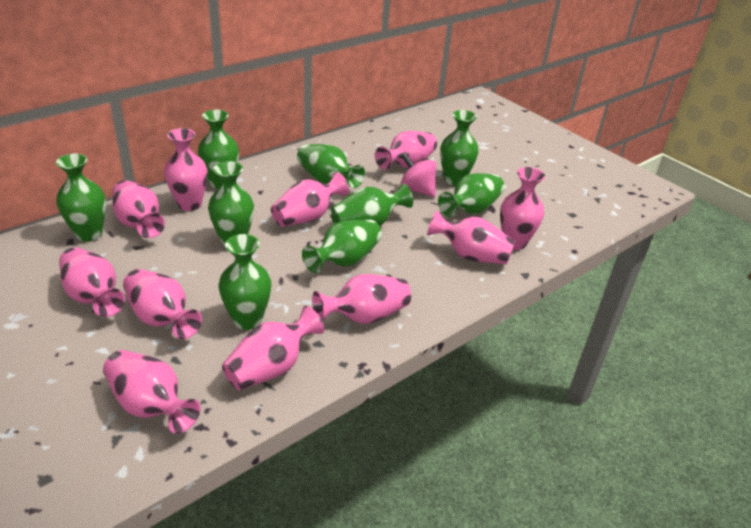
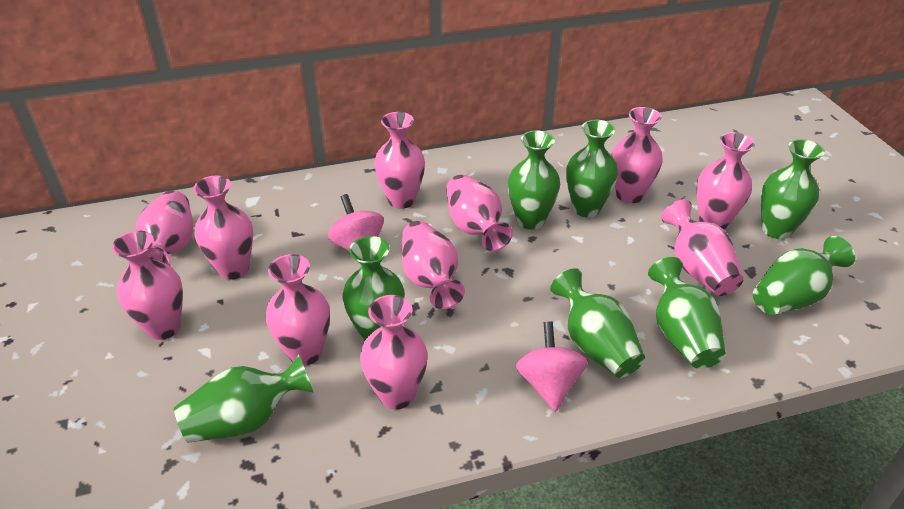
green vase: 9 -> 8
pink spinning top: 1 -> 2

